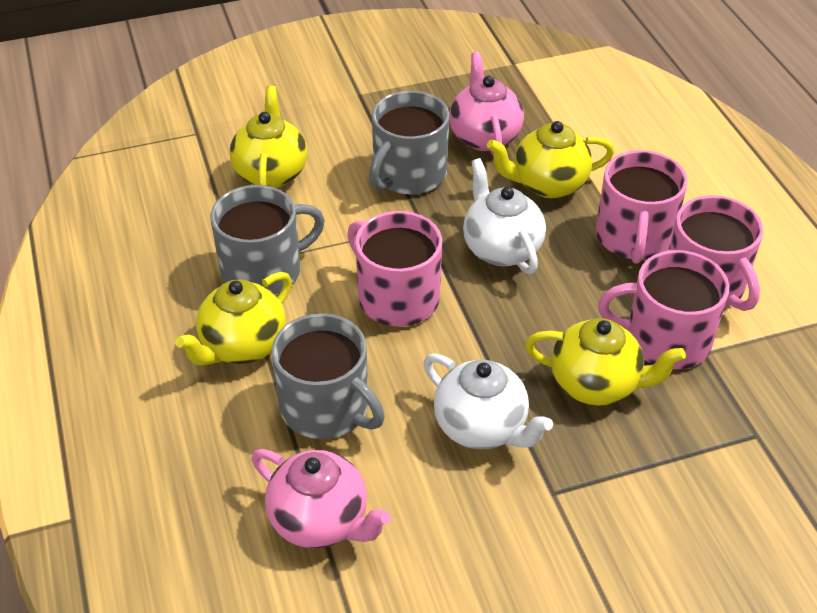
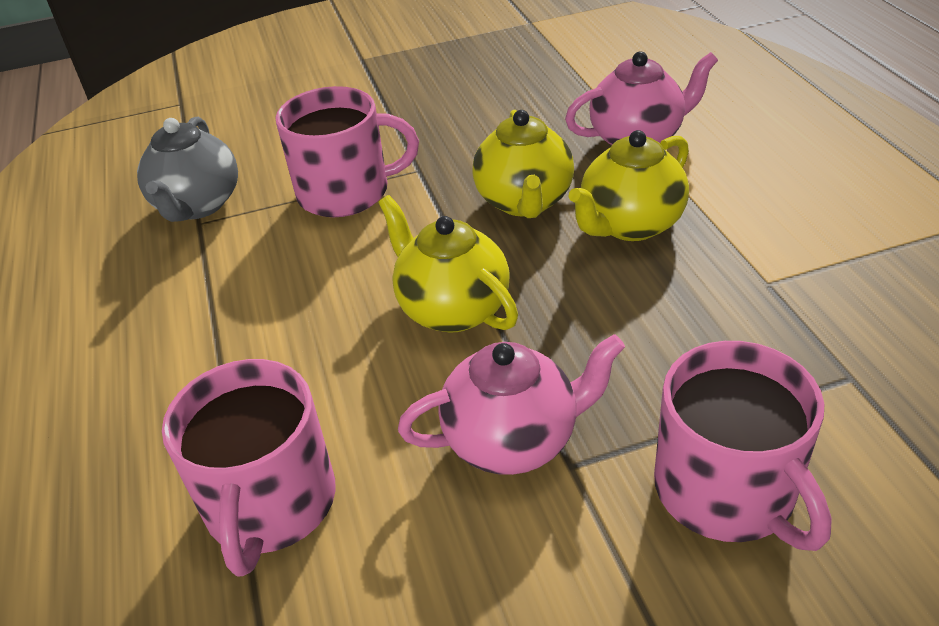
grey mug: 3 -> 0
grey teapot: 0 -> 1
pink mug: 4 -> 3
white teapot: 2 -> 0
yellow teapot: 4 -> 3

